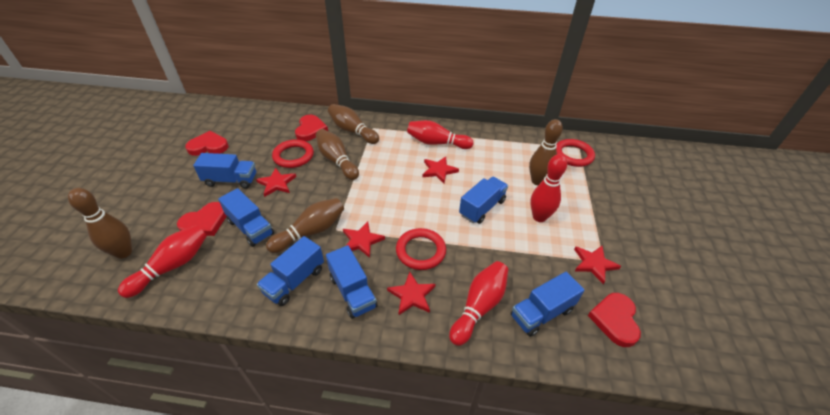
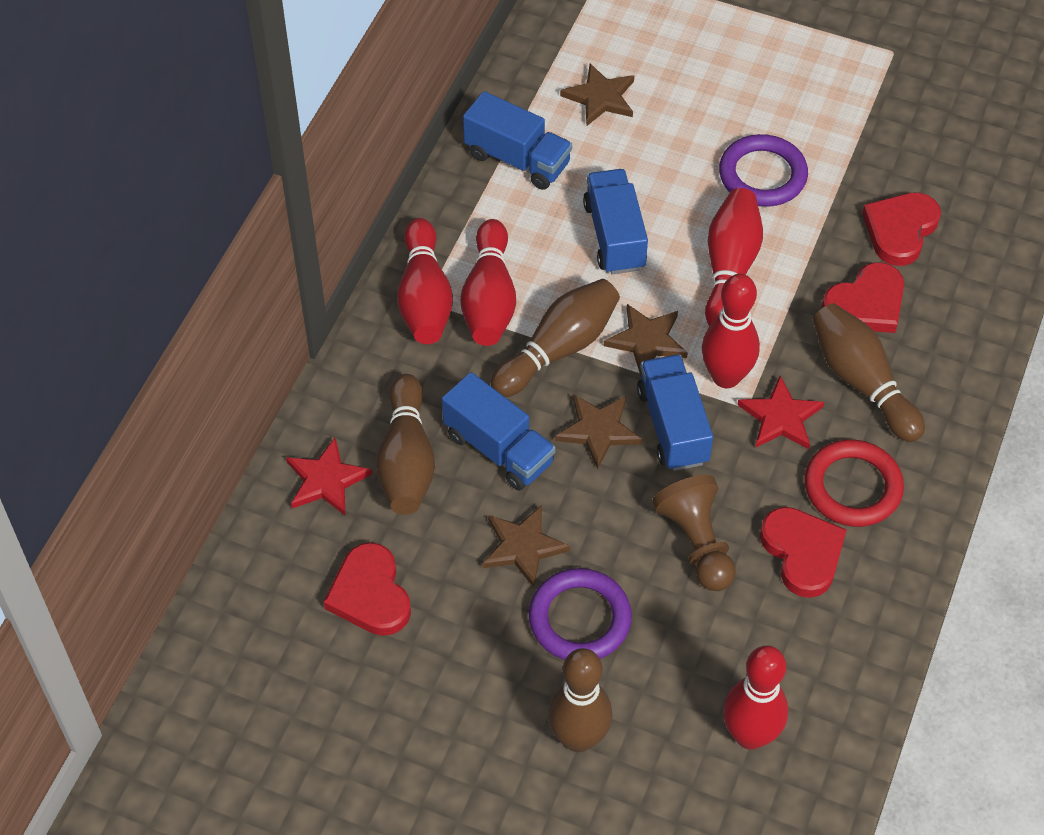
blue truck: 6 -> 4
brown bowling pin: 5 -> 4
brown pawn: 0 -> 1
brown star: 0 -> 4
purple ring: 0 -> 2
red bowling pin: 4 -> 5
red ring: 3 -> 1
red star: 5 -> 2

